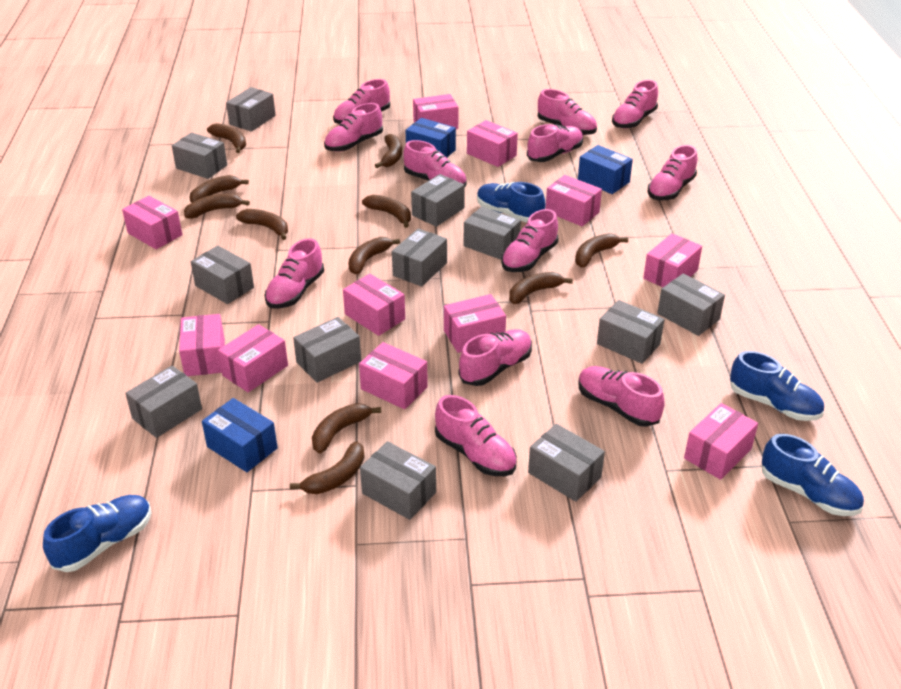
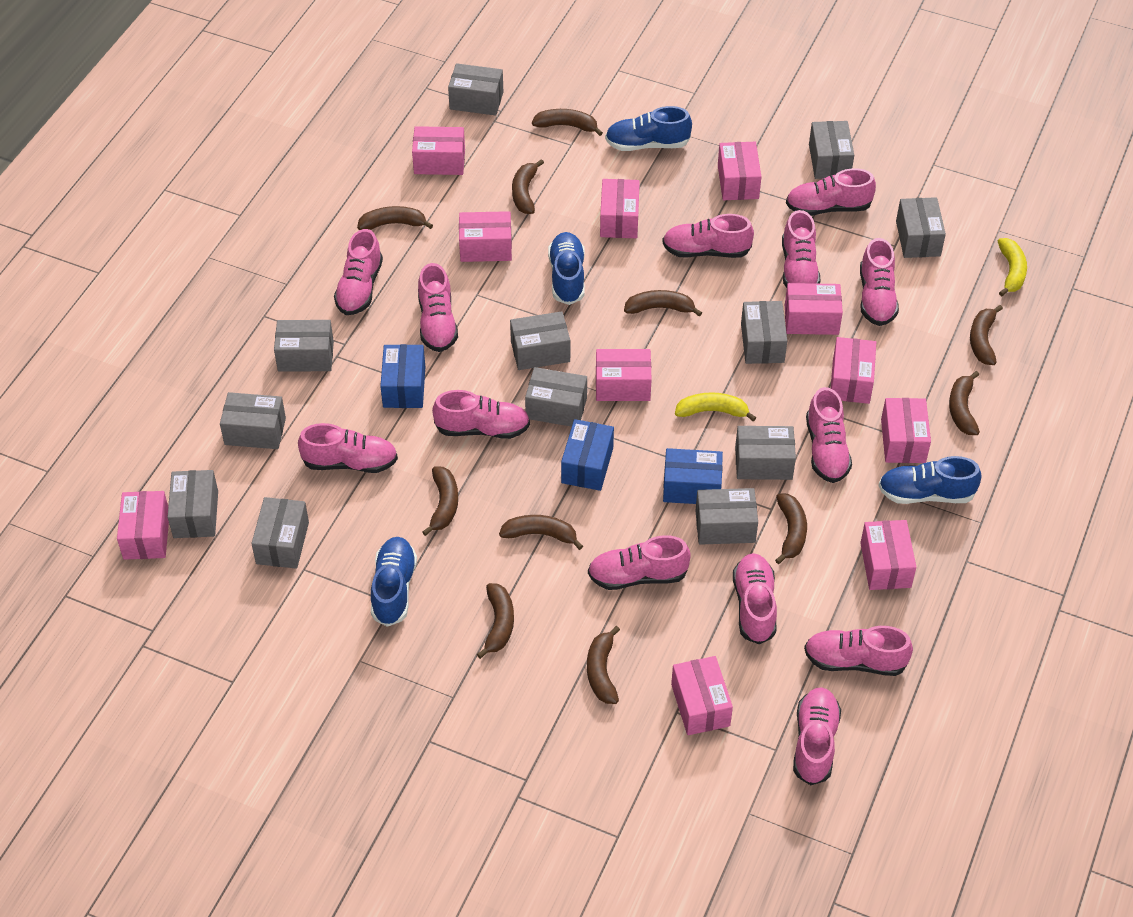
pink shoe: 12 -> 13
yellow banana: 0 -> 2

